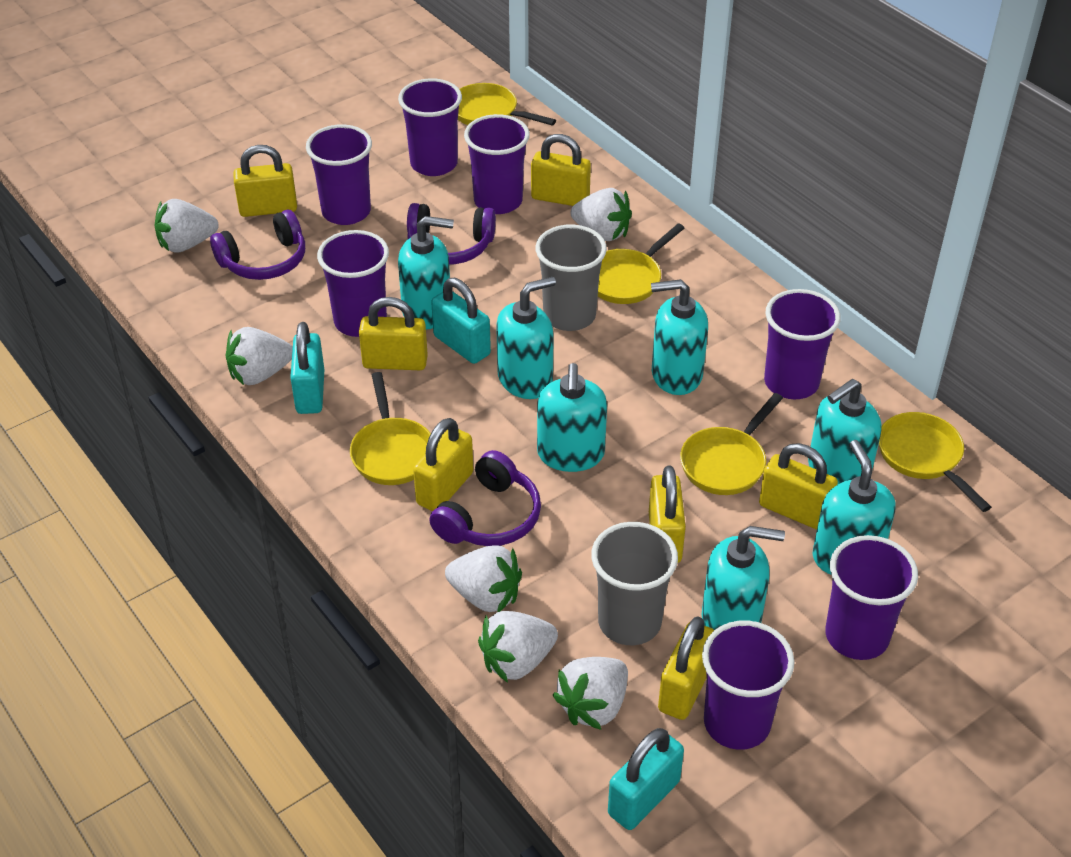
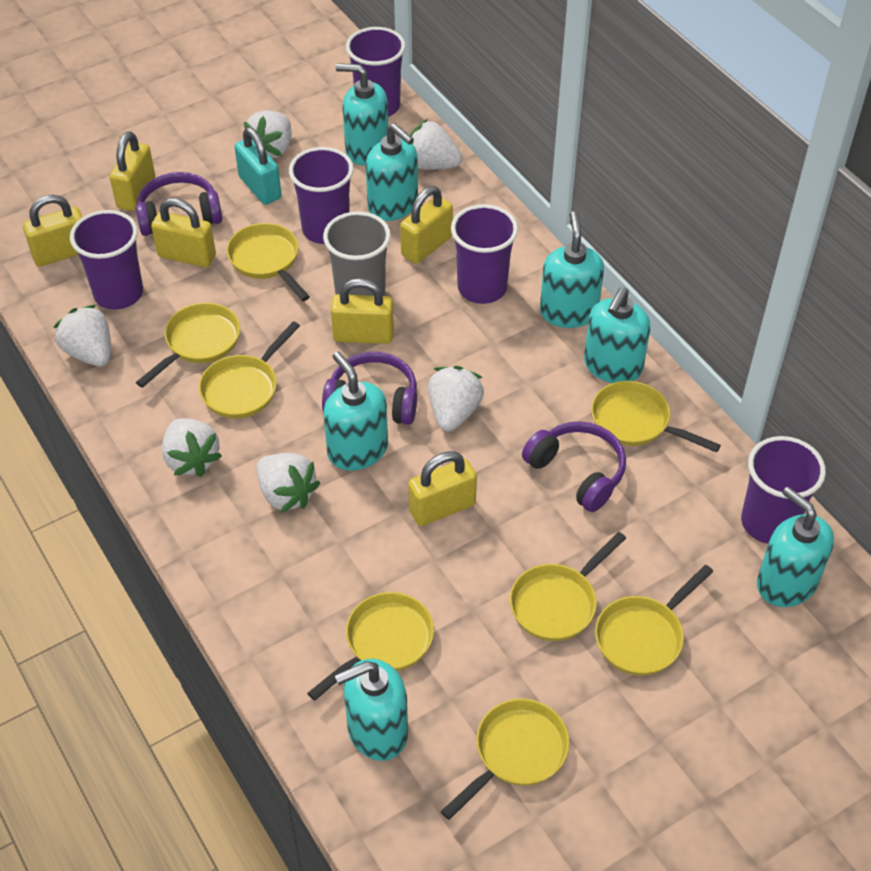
grey cup: 2 -> 1
purple cup: 7 -> 5
turquoise padlock: 3 -> 1
yellow padlock: 7 -> 6
yellow pan: 5 -> 8

